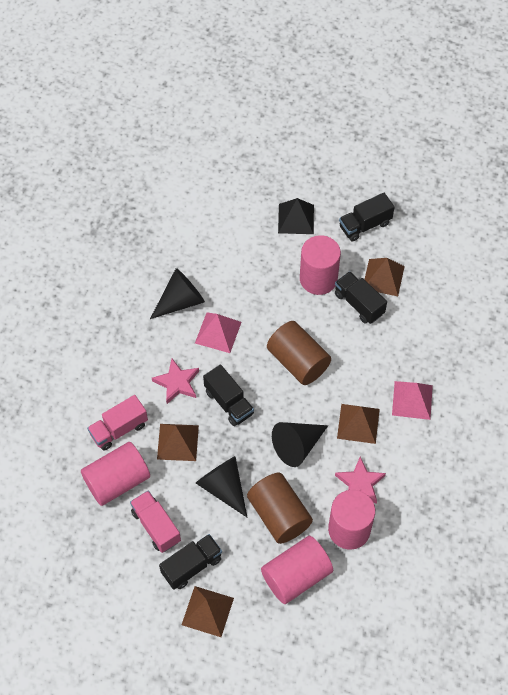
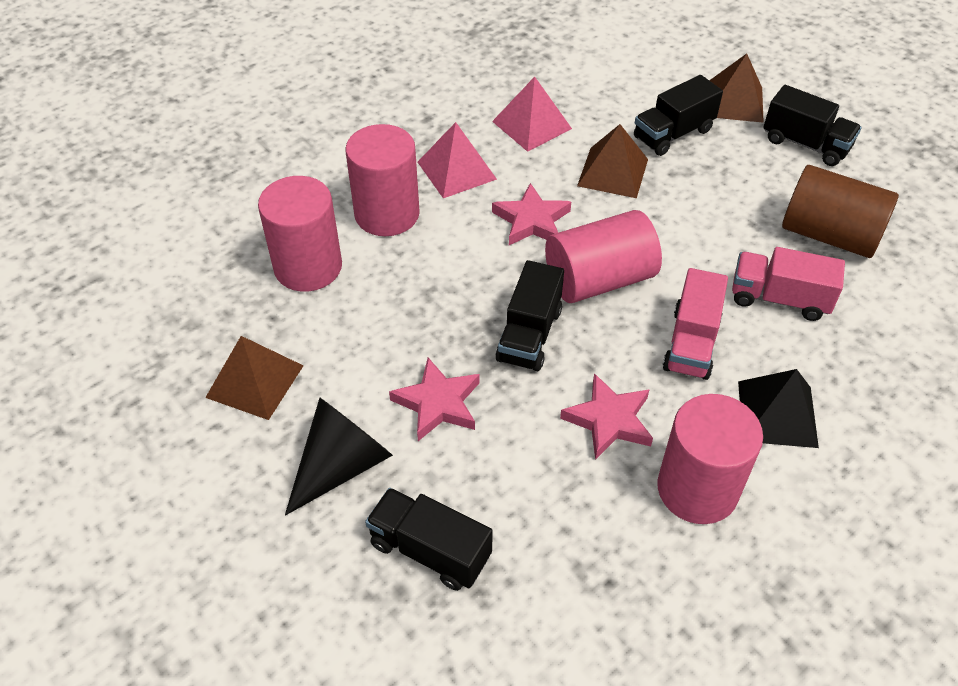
black cone: 3 -> 1
brown cylinder: 2 -> 1
brown pyramid: 4 -> 3
pink star: 2 -> 3

